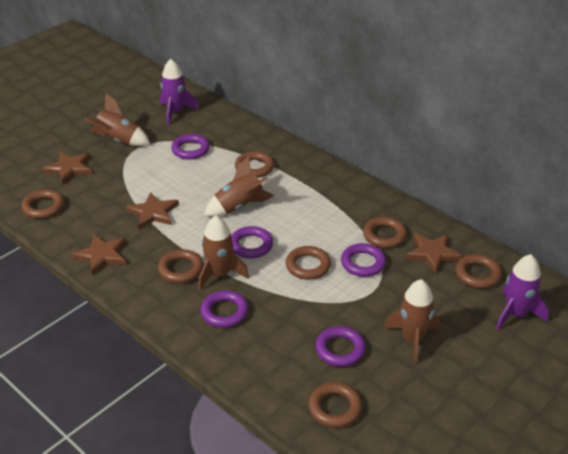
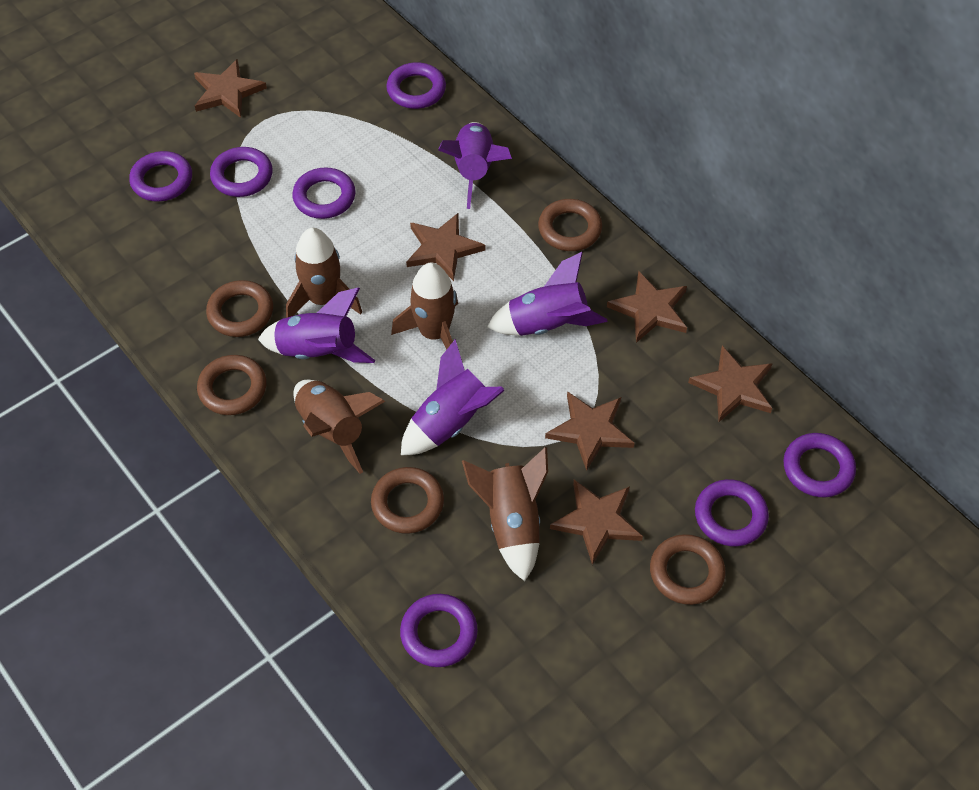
brown ring: 7 -> 5
brown star: 4 -> 6
purple ring: 5 -> 7
purple rocket: 2 -> 4

